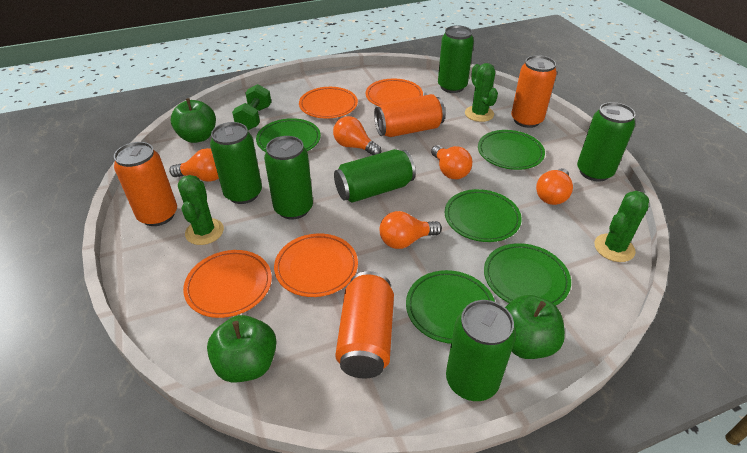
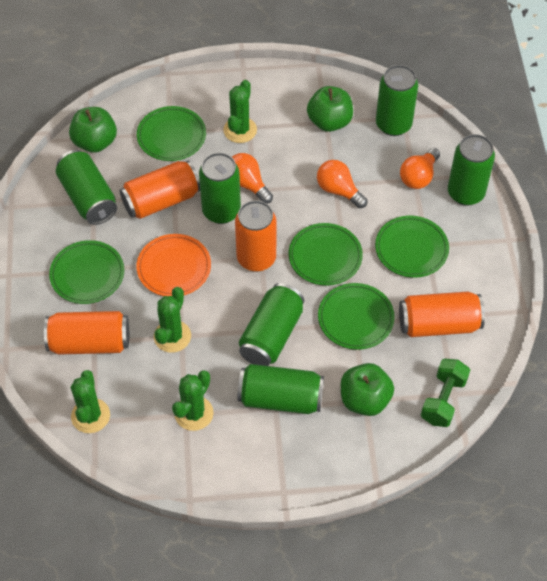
green cactus: 3 -> 4
orange light bulb: 5 -> 3
orange plate: 4 -> 1

